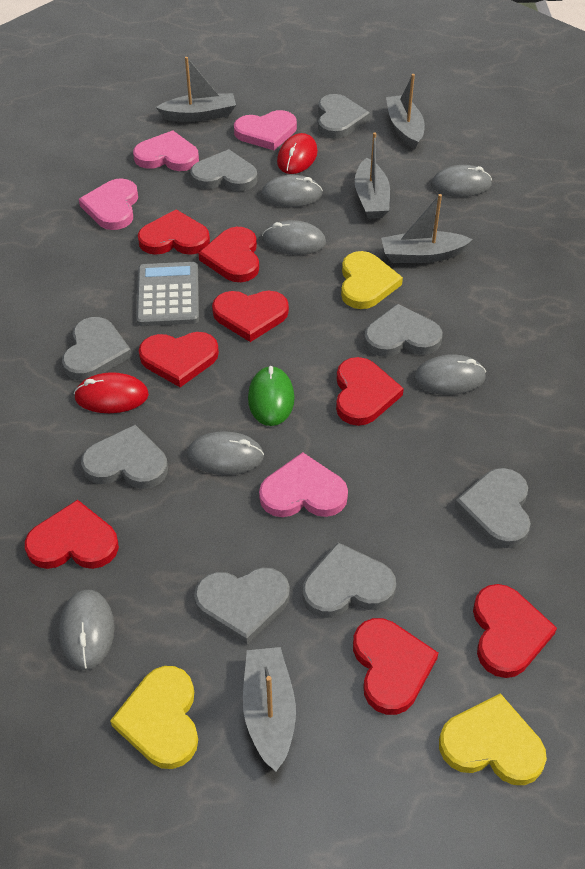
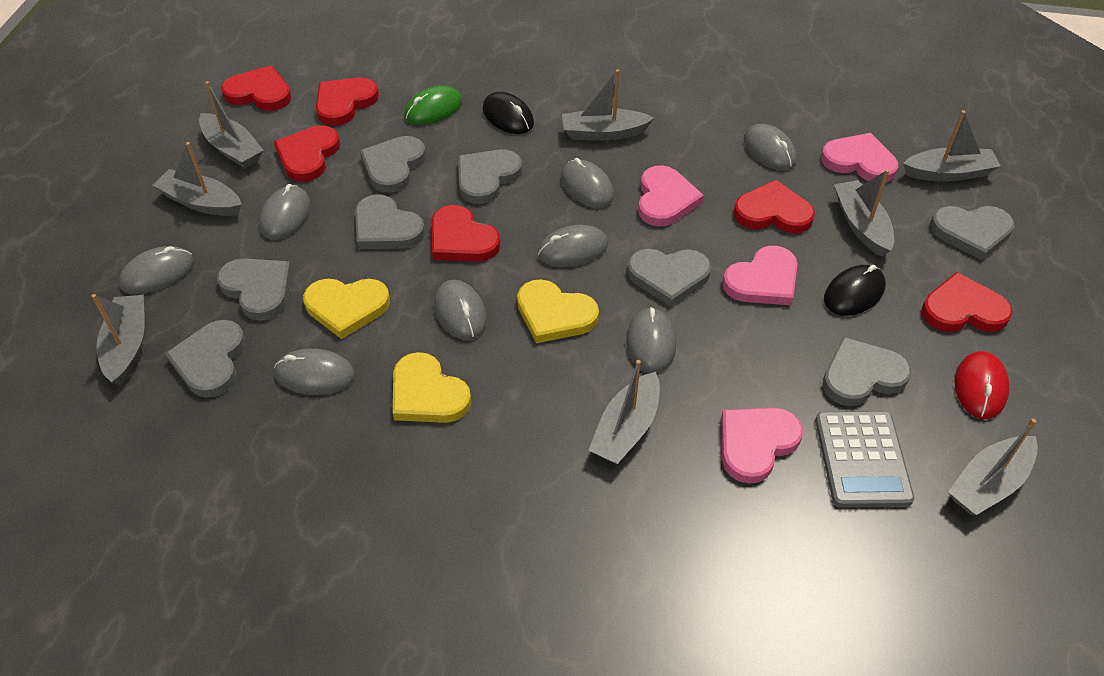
black mouse: 0 -> 2
grey boat: 5 -> 8
grey mouse: 6 -> 8
red heart: 8 -> 6
red mouse: 2 -> 1

